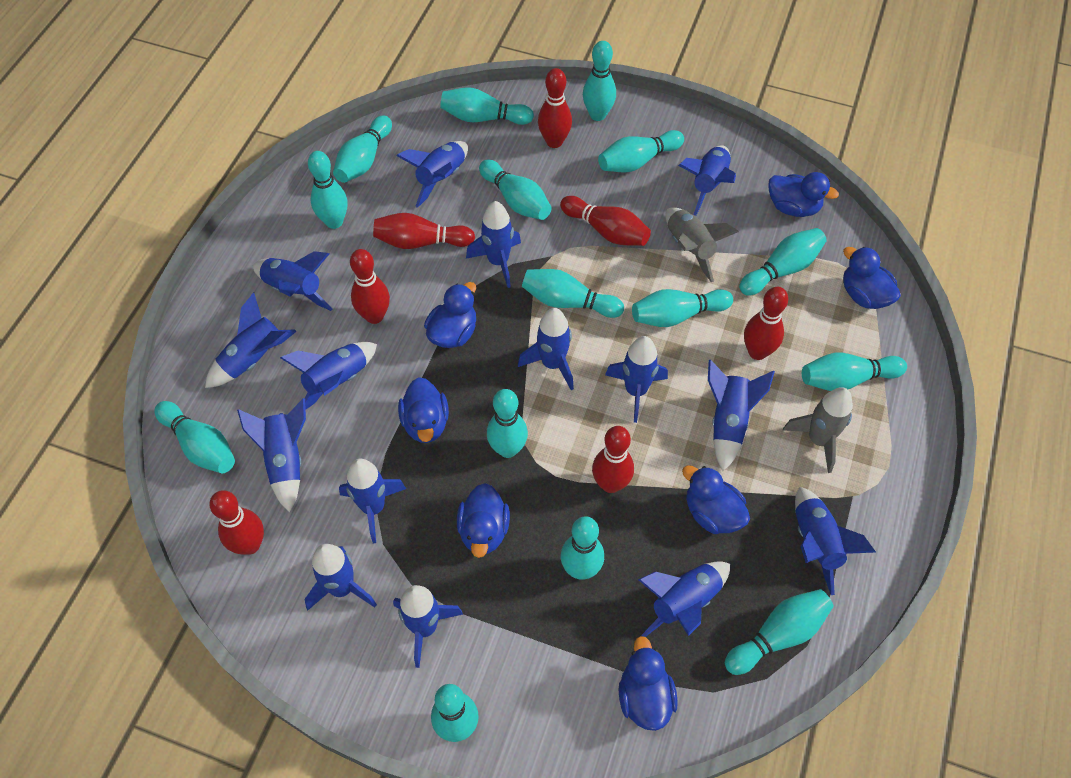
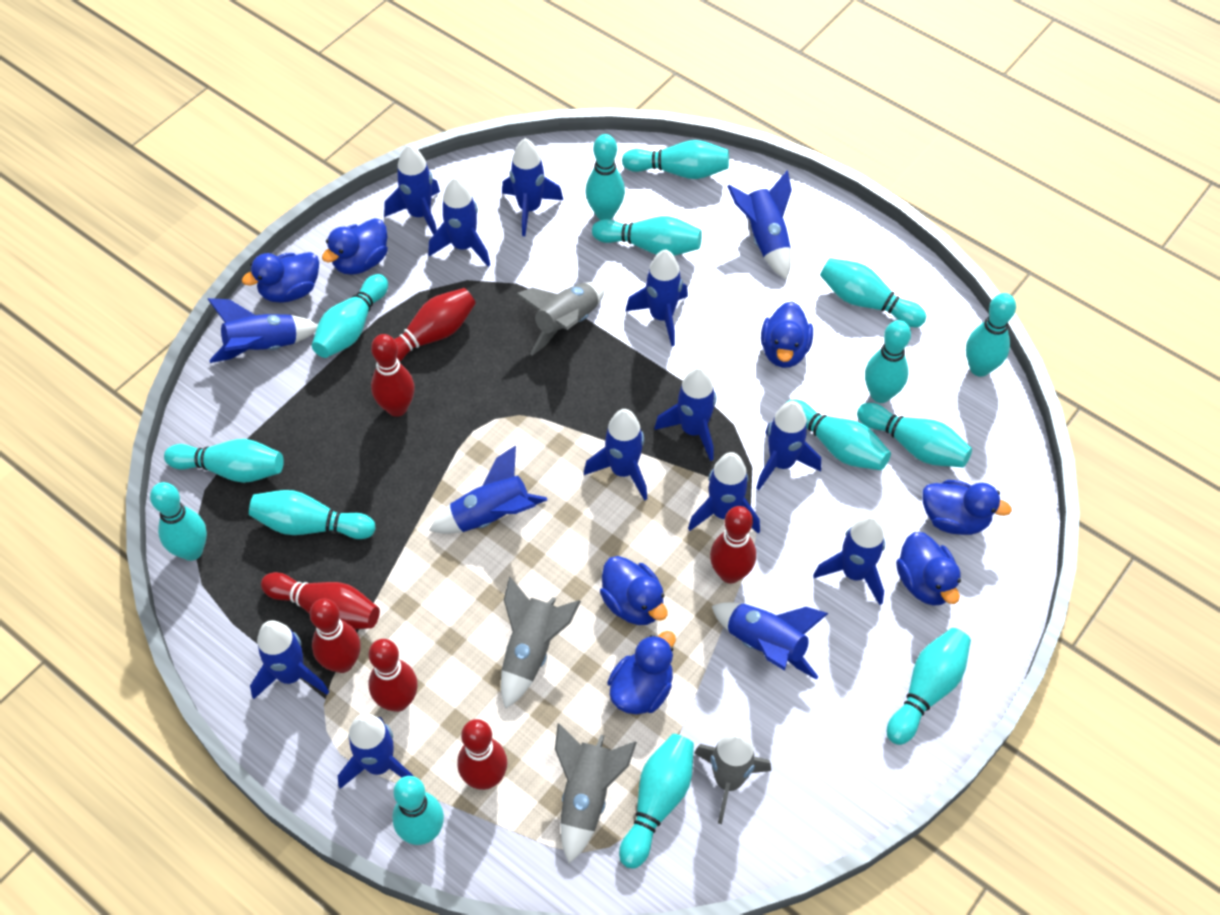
grey rocket: 2 -> 4

